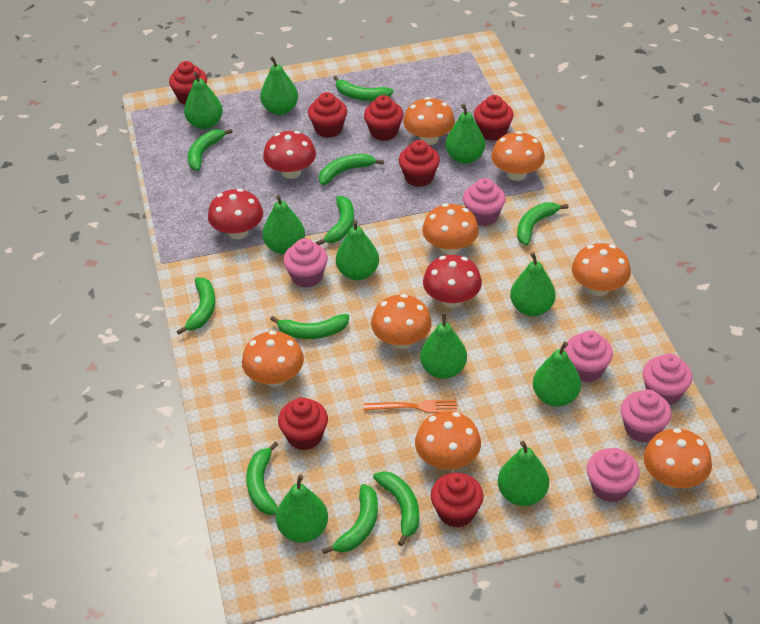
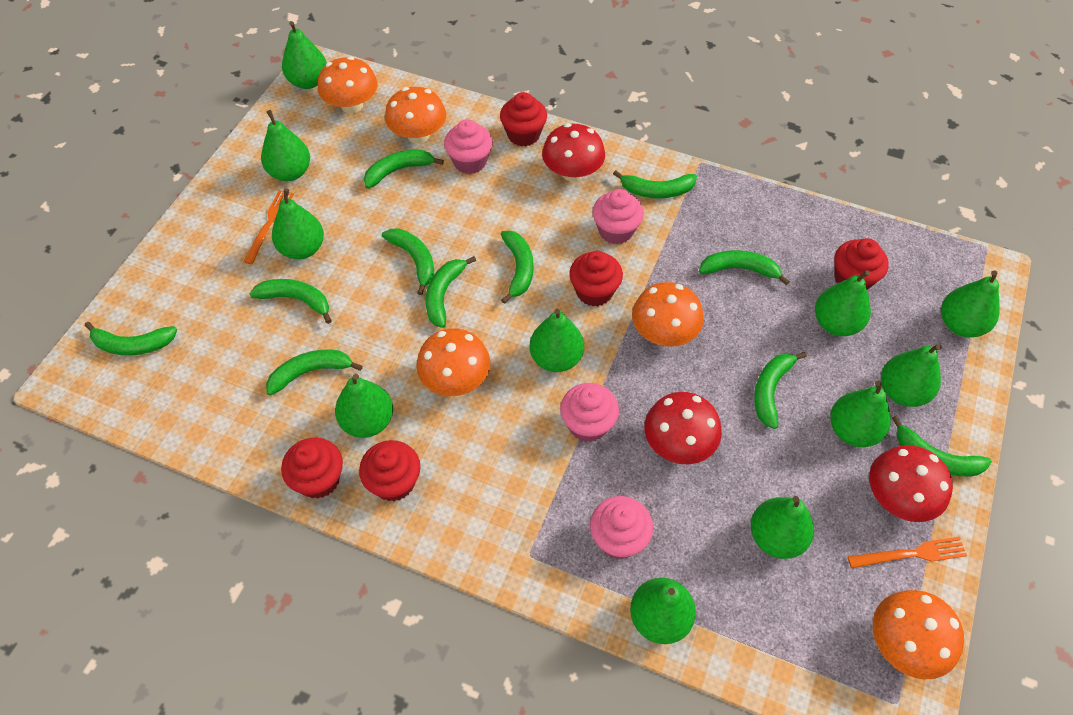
green banana: 10 -> 11
green pear: 10 -> 11
orange fork: 1 -> 2
orange mushroom: 8 -> 5
pink cupcake: 6 -> 4
red cupcake: 7 -> 5

